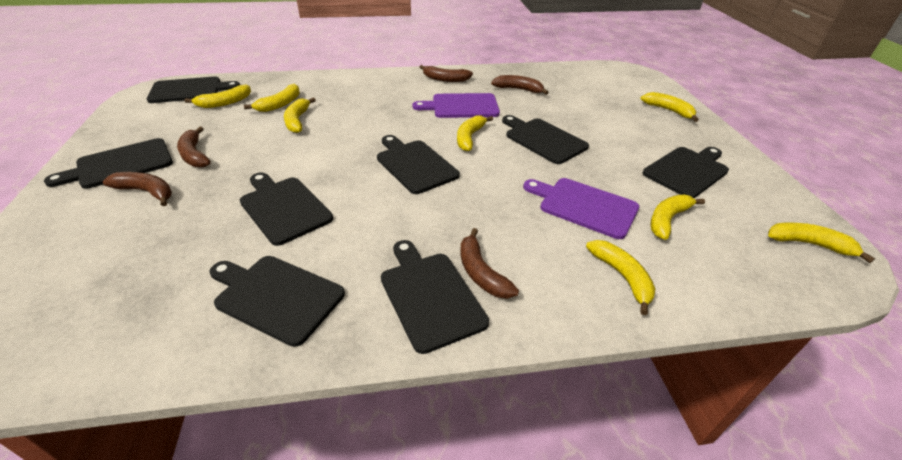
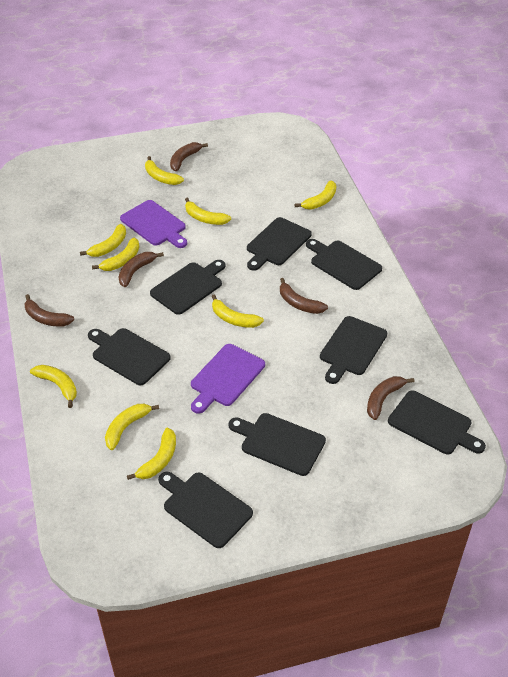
yellow banana: 8 -> 9

